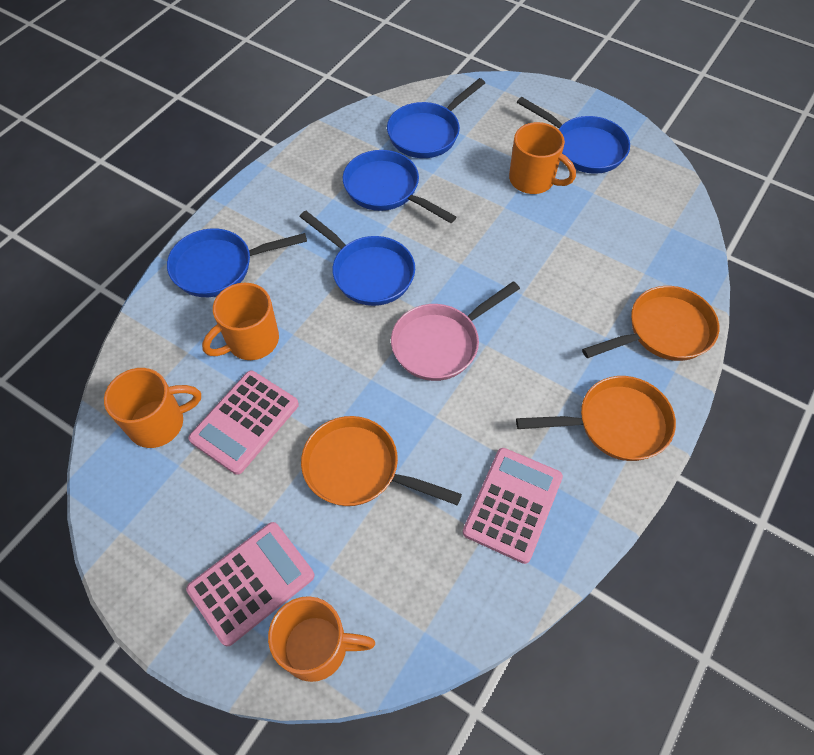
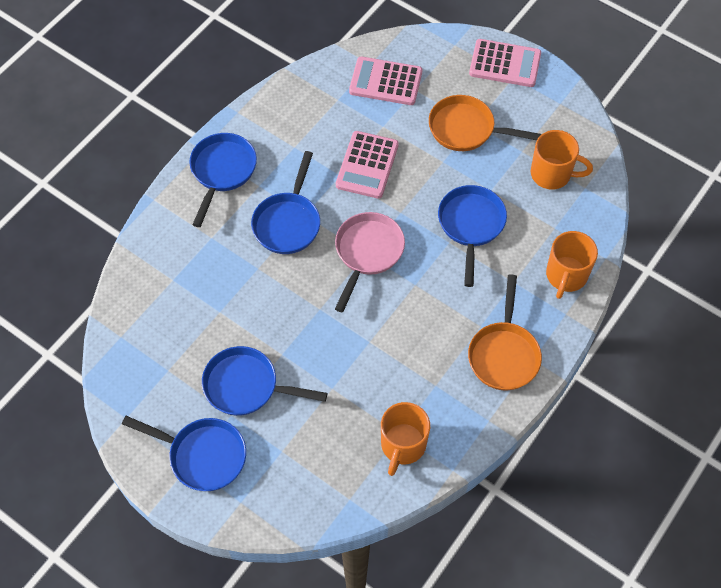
orange mug: 4 -> 3
orange pan: 3 -> 2

